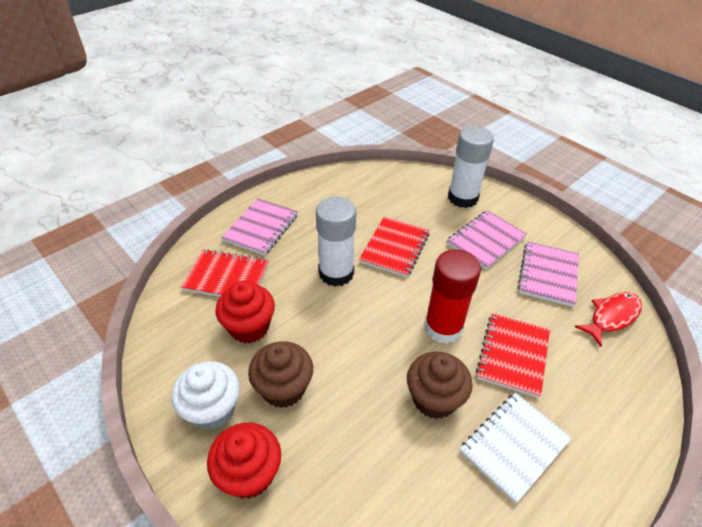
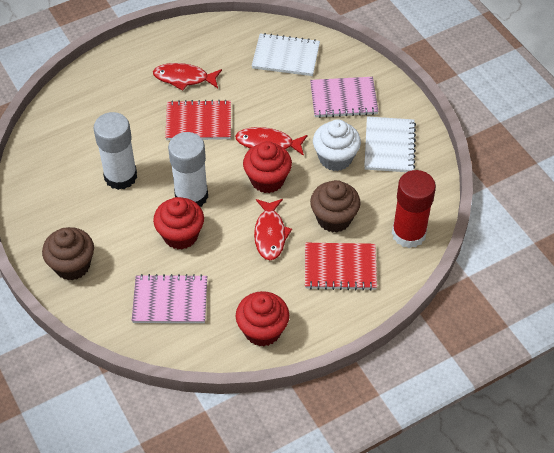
pink notebook: 3 -> 2
red cupcake: 2 -> 3
red fish: 1 -> 3
red notebook: 3 -> 2
white notebook: 1 -> 2

